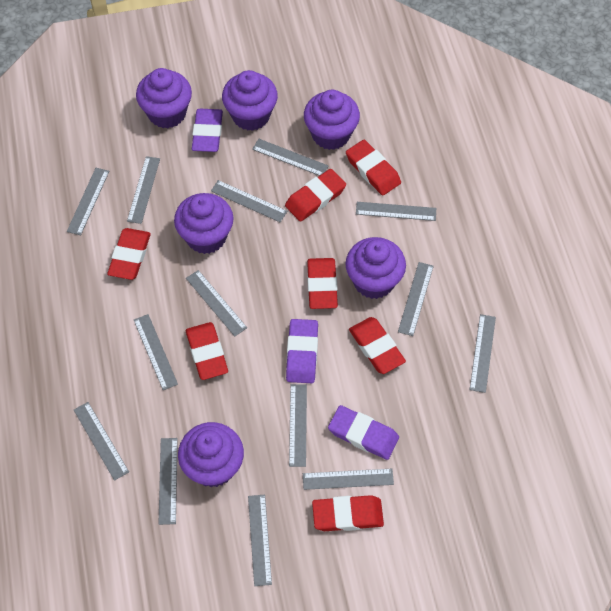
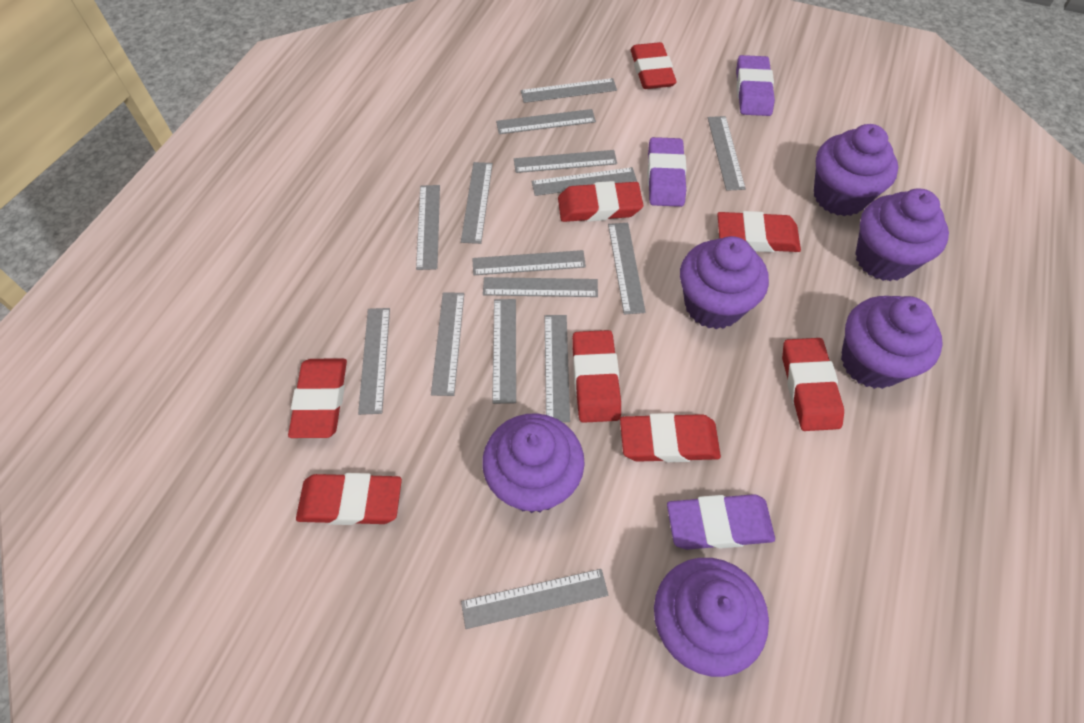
grey ruler: 14 -> 15
red eraser: 7 -> 8

